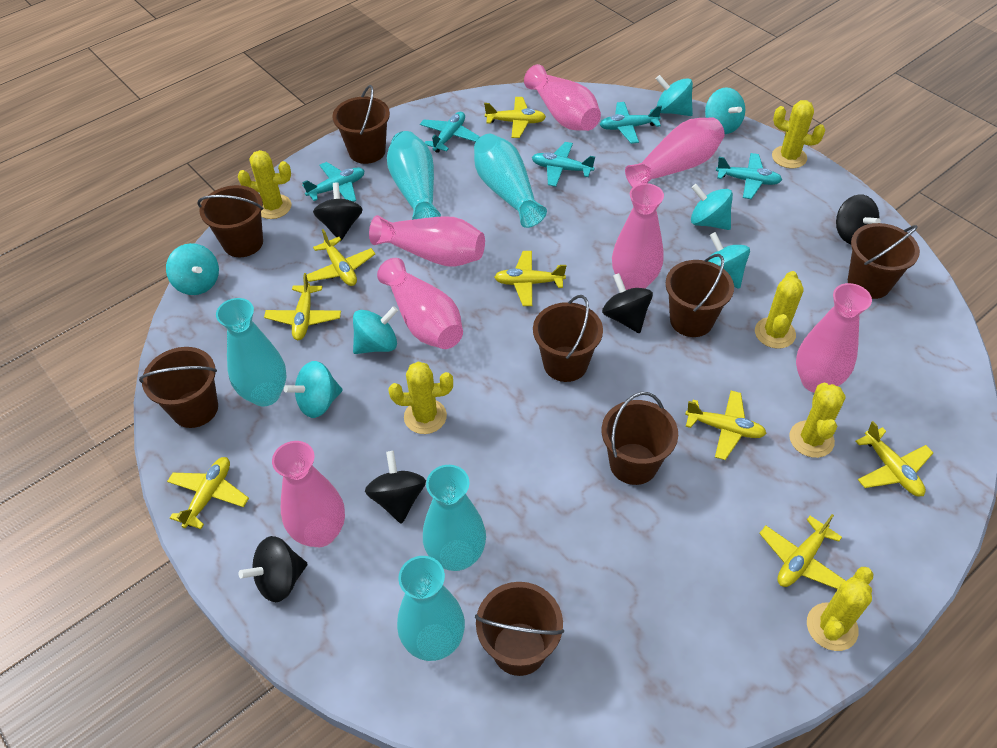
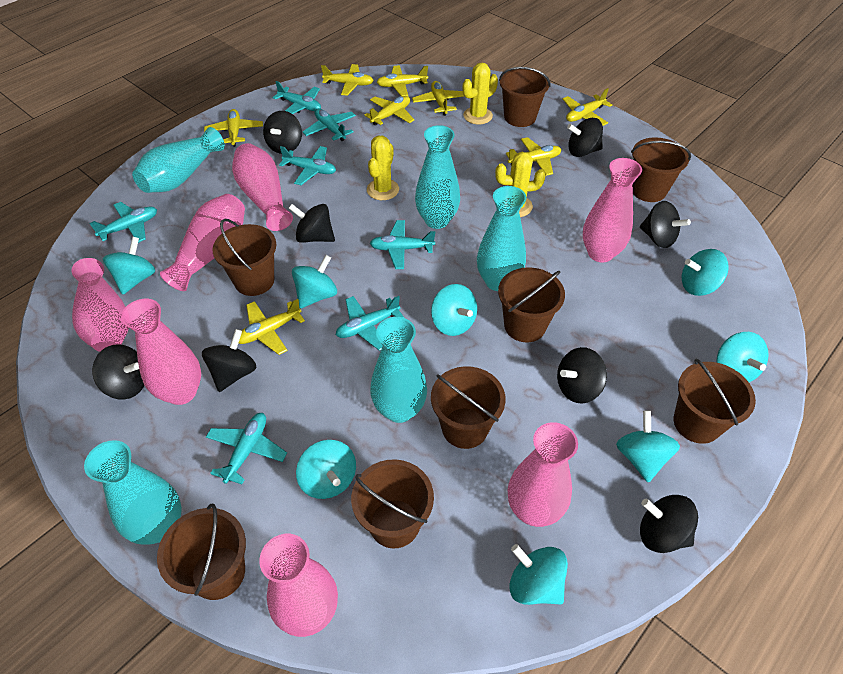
black spinning top: 5 -> 8
turquoise plane: 5 -> 7
turquoise spinning top: 7 -> 8
yellow cactus: 6 -> 3

